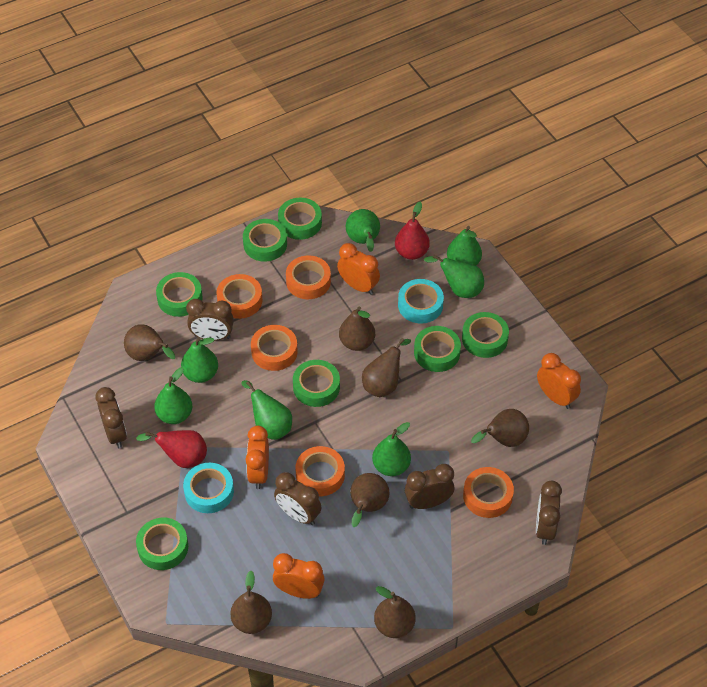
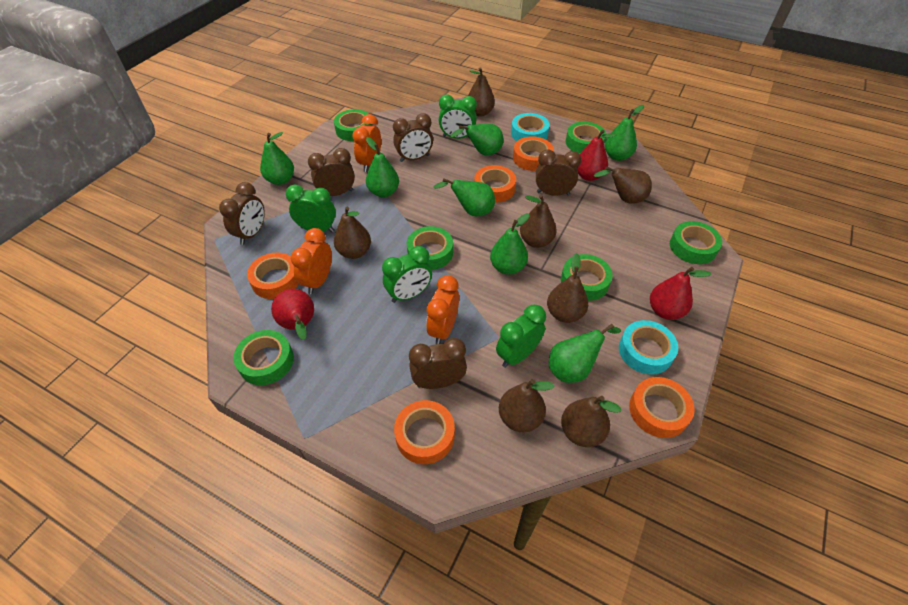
green clock: 0 -> 4
green tape: 7 -> 6
orange clock: 4 -> 3
red pear: 2 -> 3

